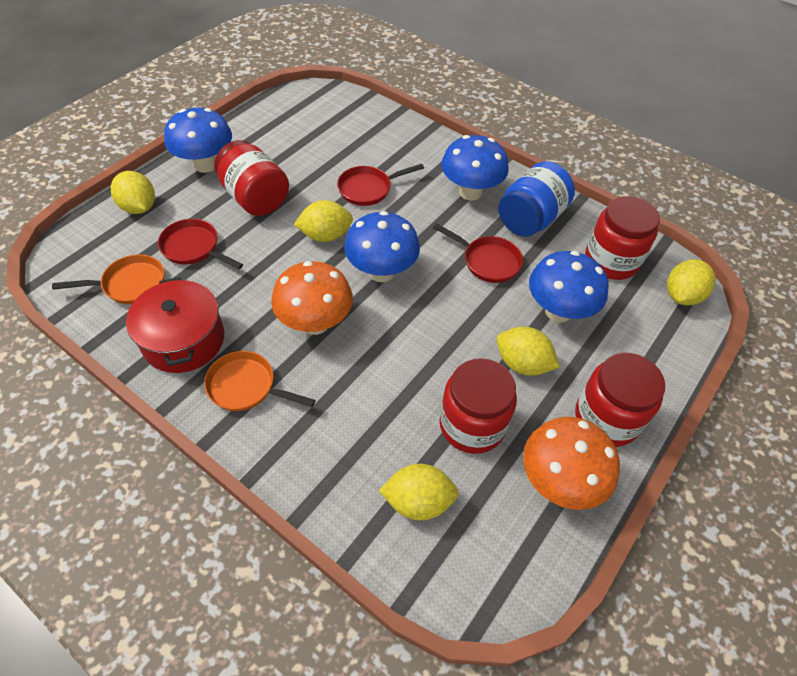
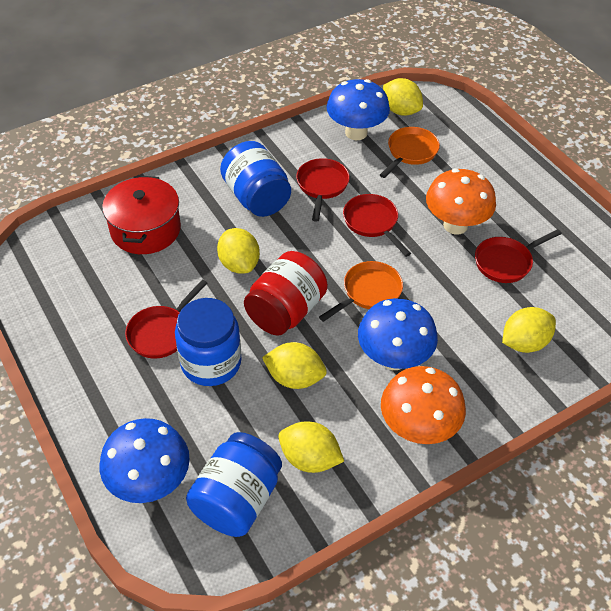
blue jar: 1 -> 3
blue mushroom: 4 -> 3
red jar: 4 -> 1
red pan: 3 -> 4

